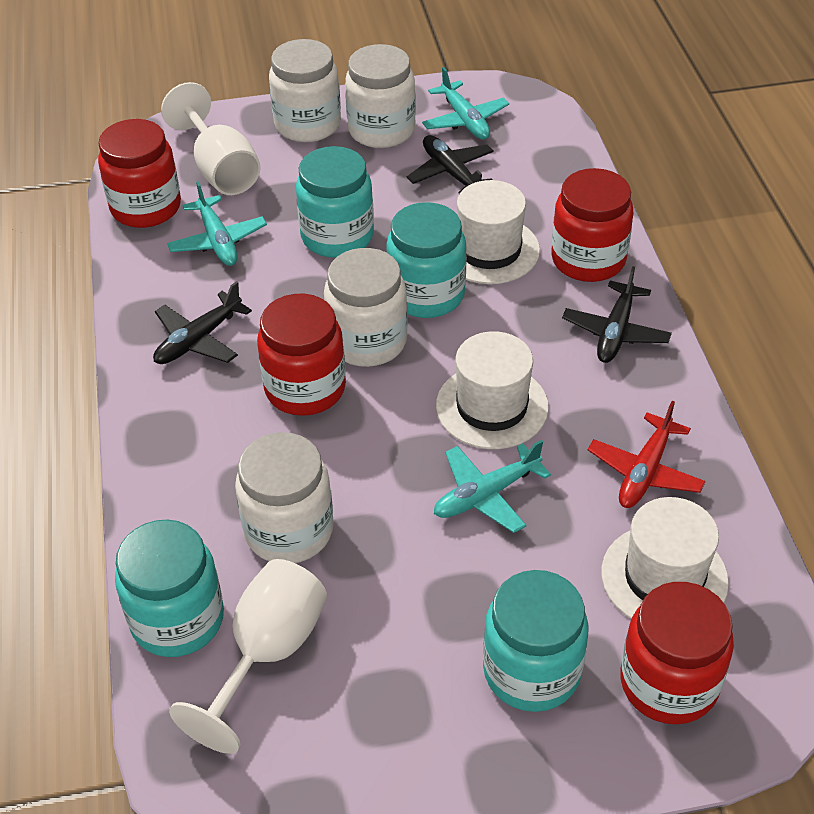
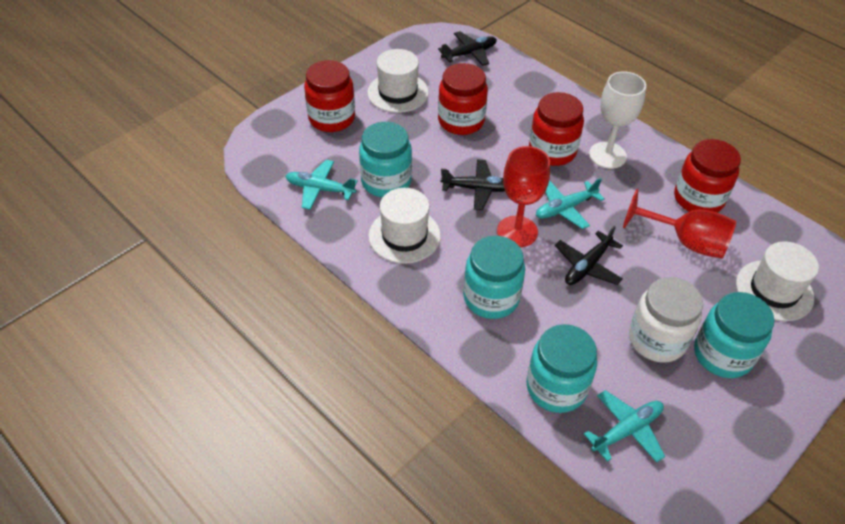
red goblet: 0 -> 2
red plane: 1 -> 0
white goblet: 2 -> 1
white jar: 4 -> 1

